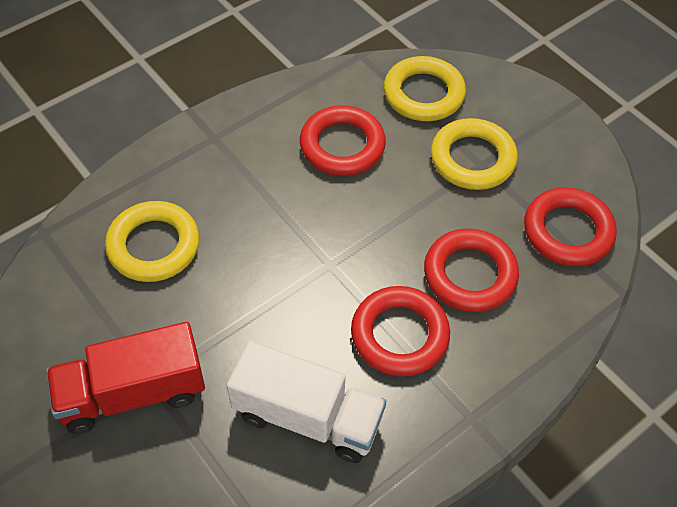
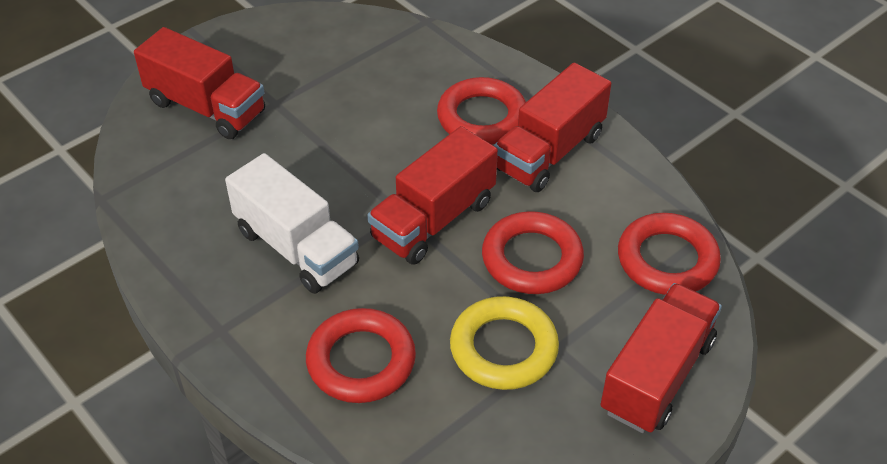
red truck: 1 -> 4
yellow ring: 3 -> 1

